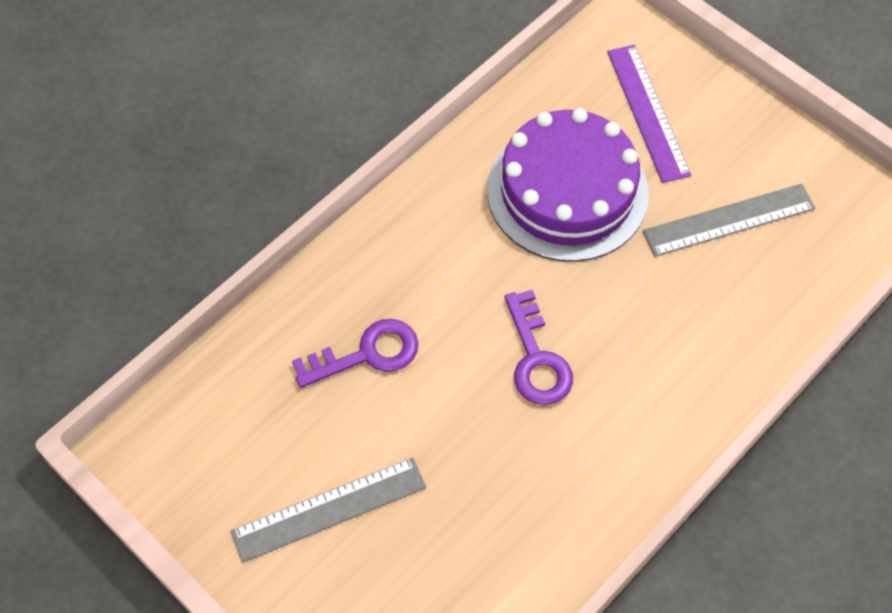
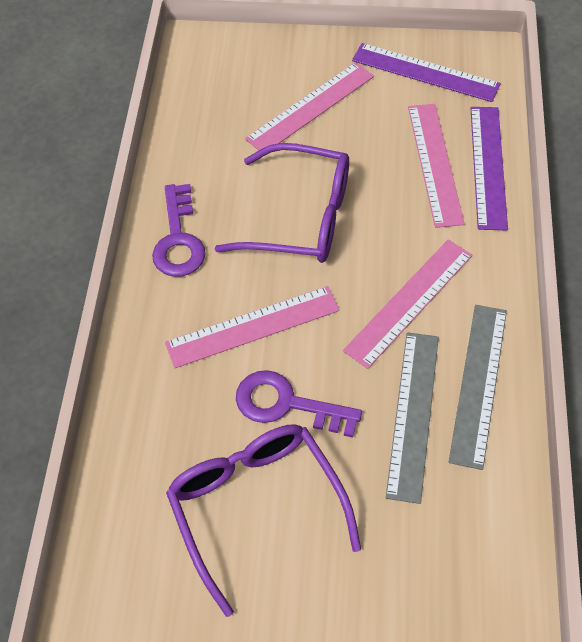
pink ruler: 0 -> 4
purple cake: 1 -> 0
purple glasses: 0 -> 2
purple ruler: 1 -> 2

